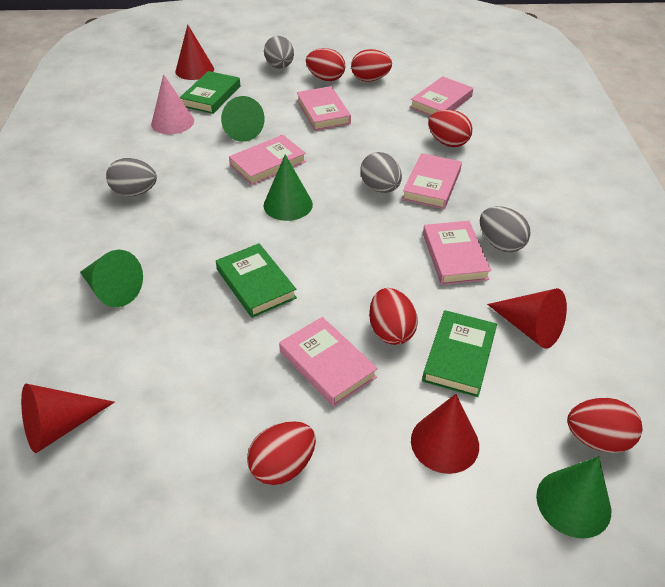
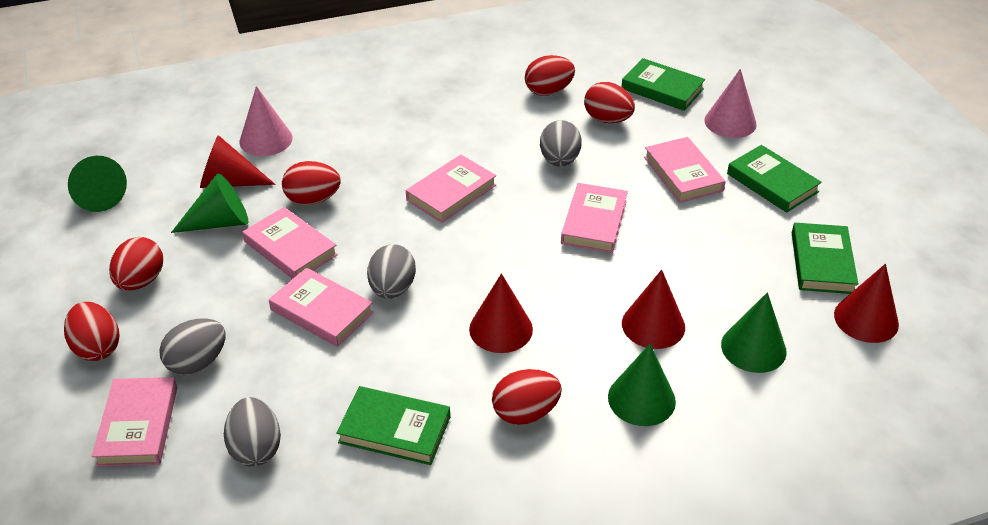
green book: 3 -> 4
pink cone: 1 -> 2

